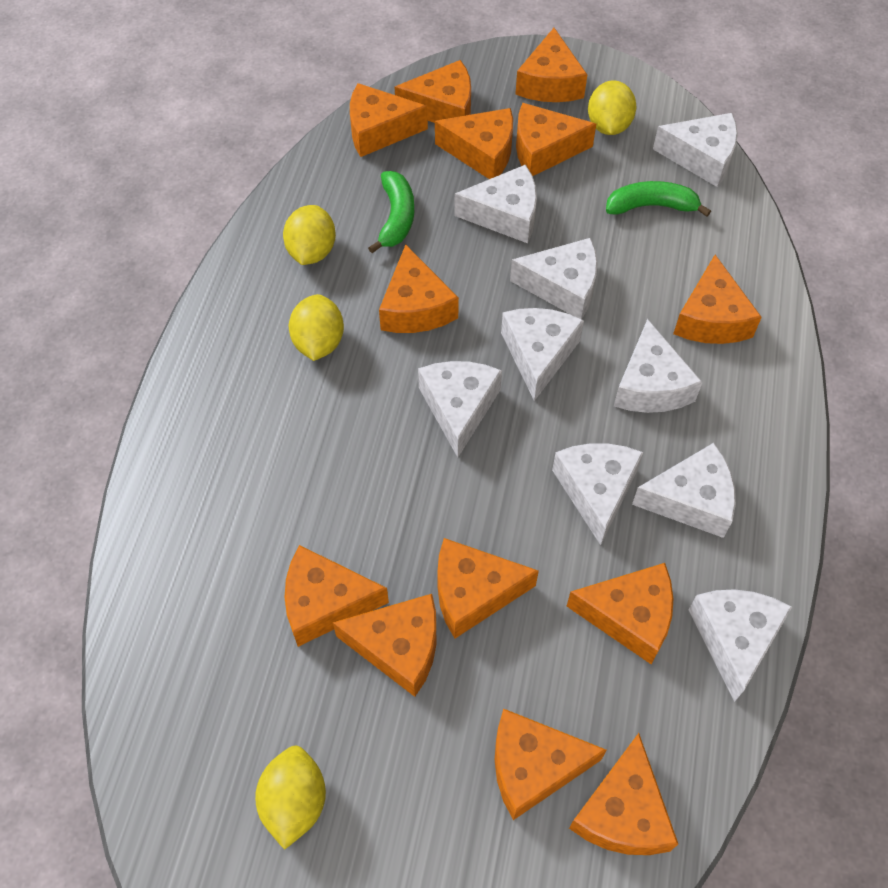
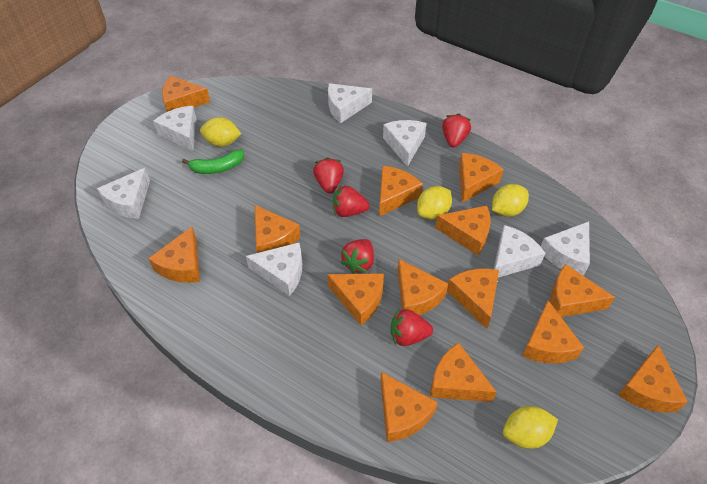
green banana: 2 -> 1
orange cheese: 13 -> 14
red strawberry: 0 -> 5
white cheese: 9 -> 7

